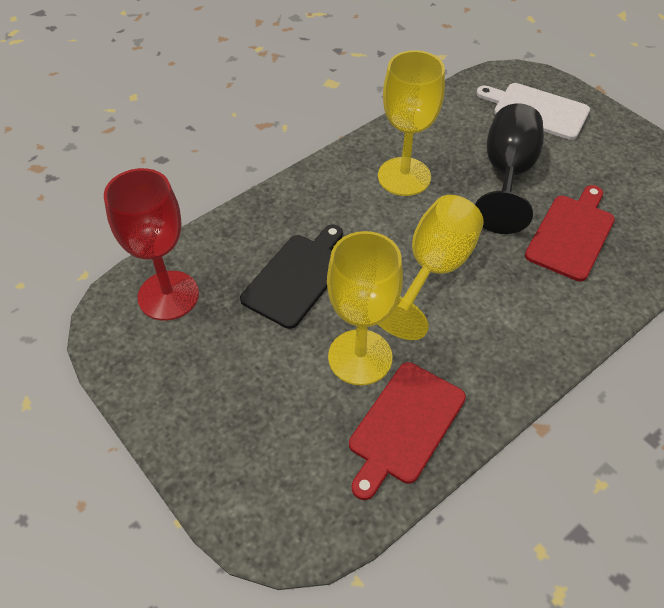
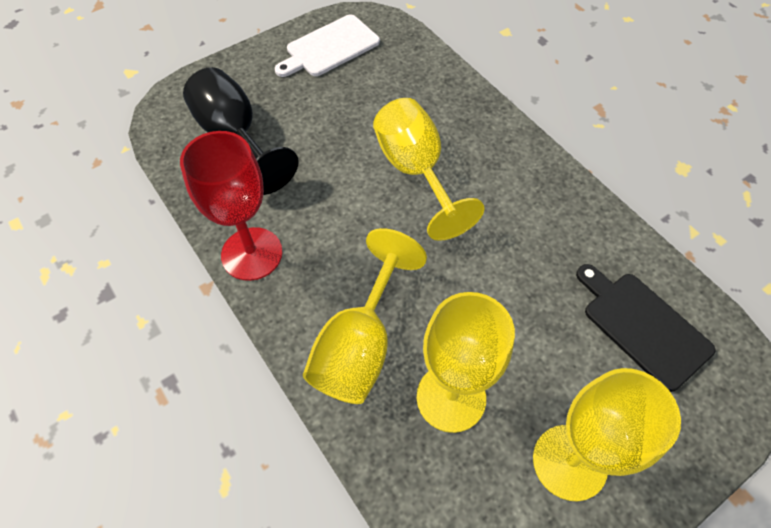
red cutting board: 2 -> 0
yellow goblet: 3 -> 4

